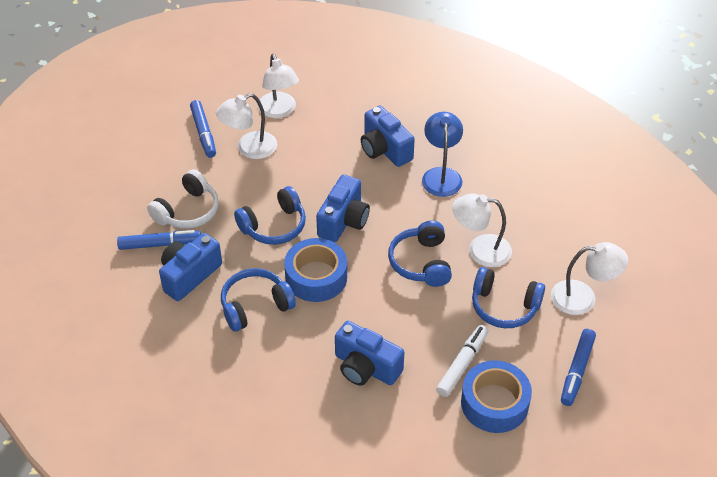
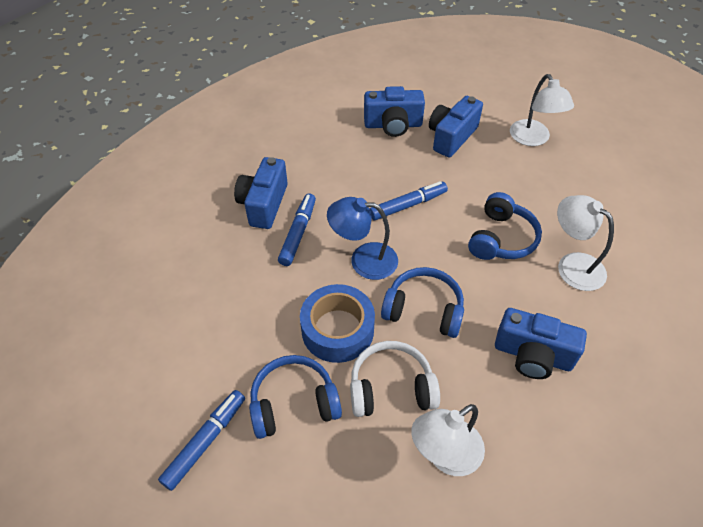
blue headphones: 4 -> 3
blue tape: 2 -> 1
white lamp: 4 -> 3
white marker: 1 -> 0

